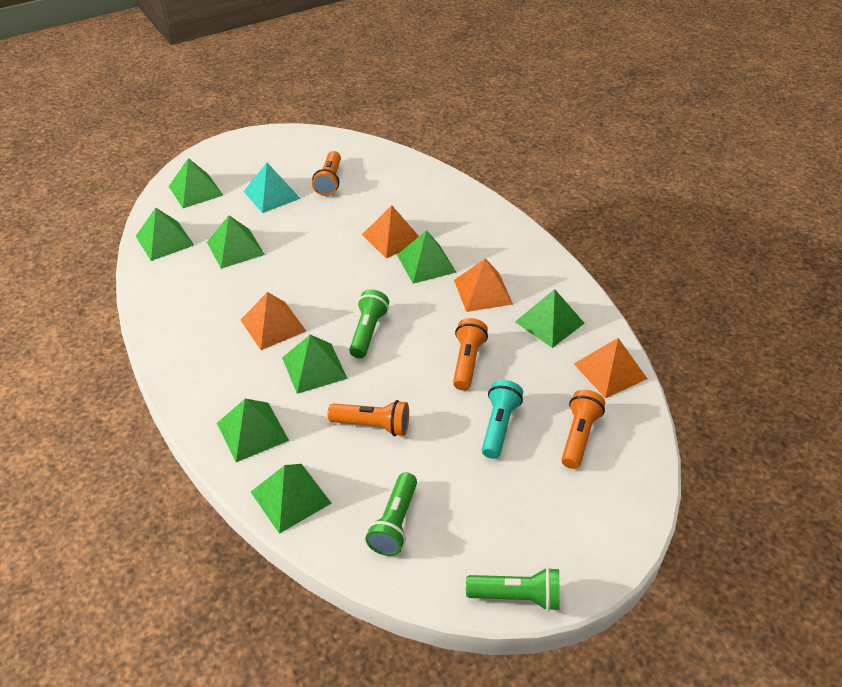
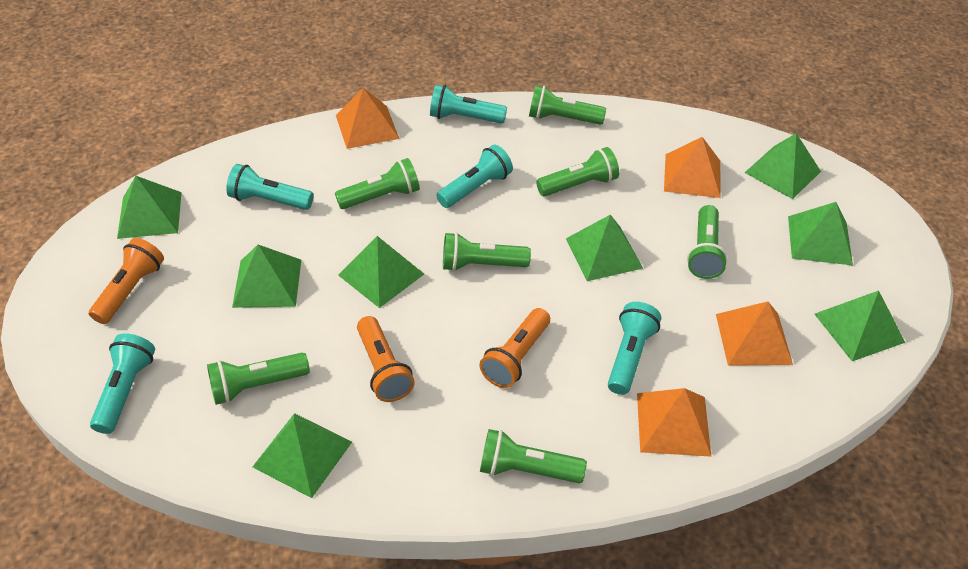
green flashlight: 3 -> 7
orange flashlight: 4 -> 3
turquoise flashlight: 1 -> 5
turquoise pyramid: 1 -> 0

